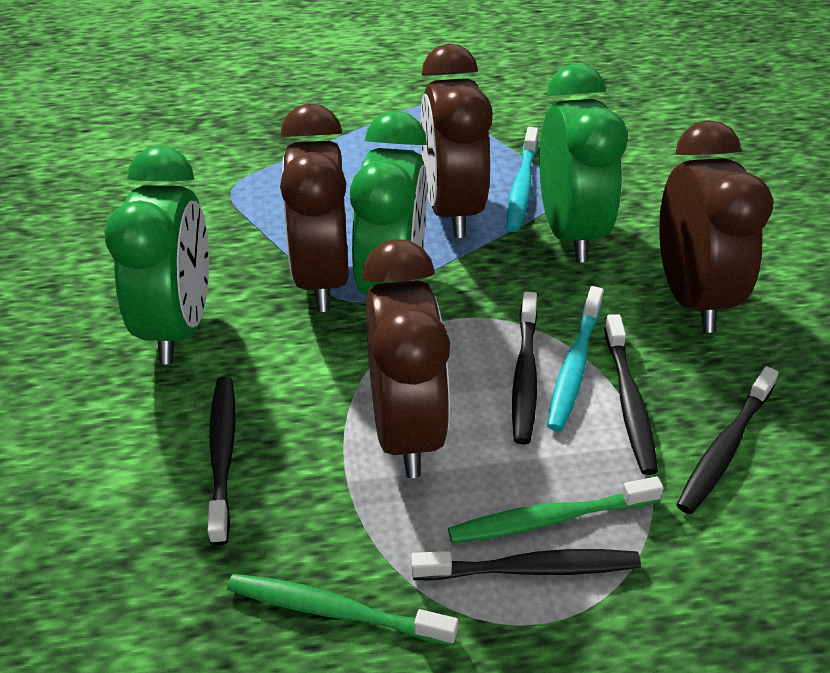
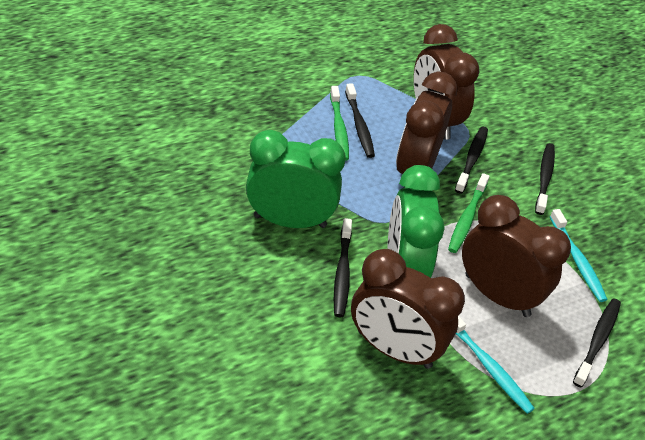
green clock: 3 -> 2

